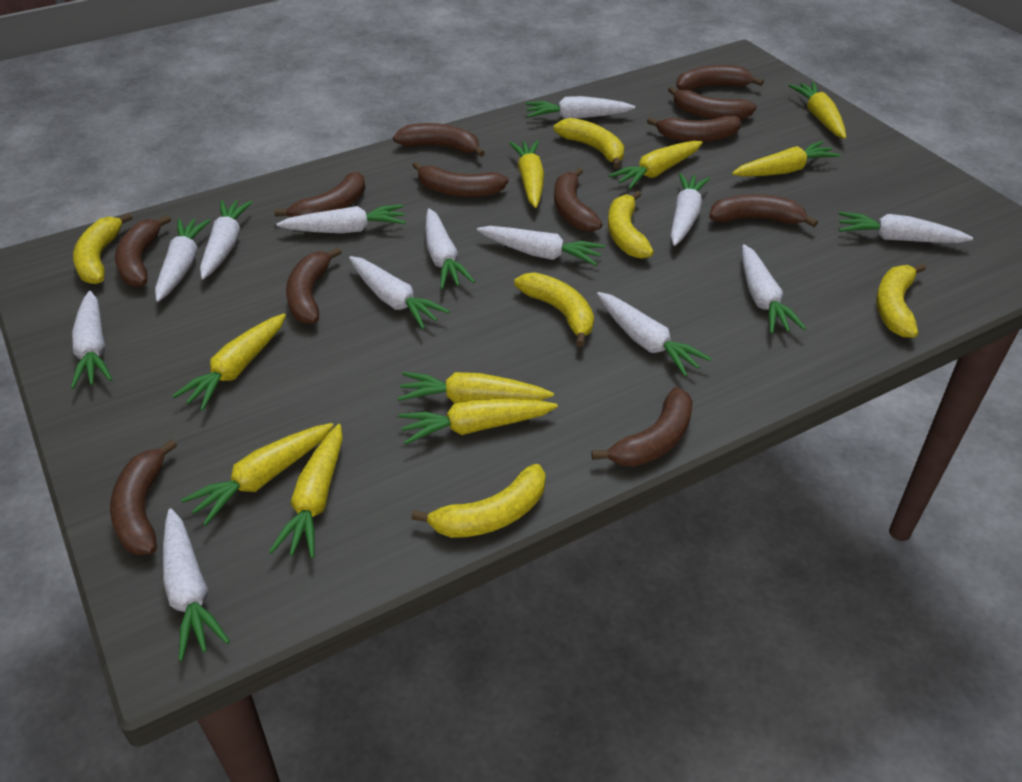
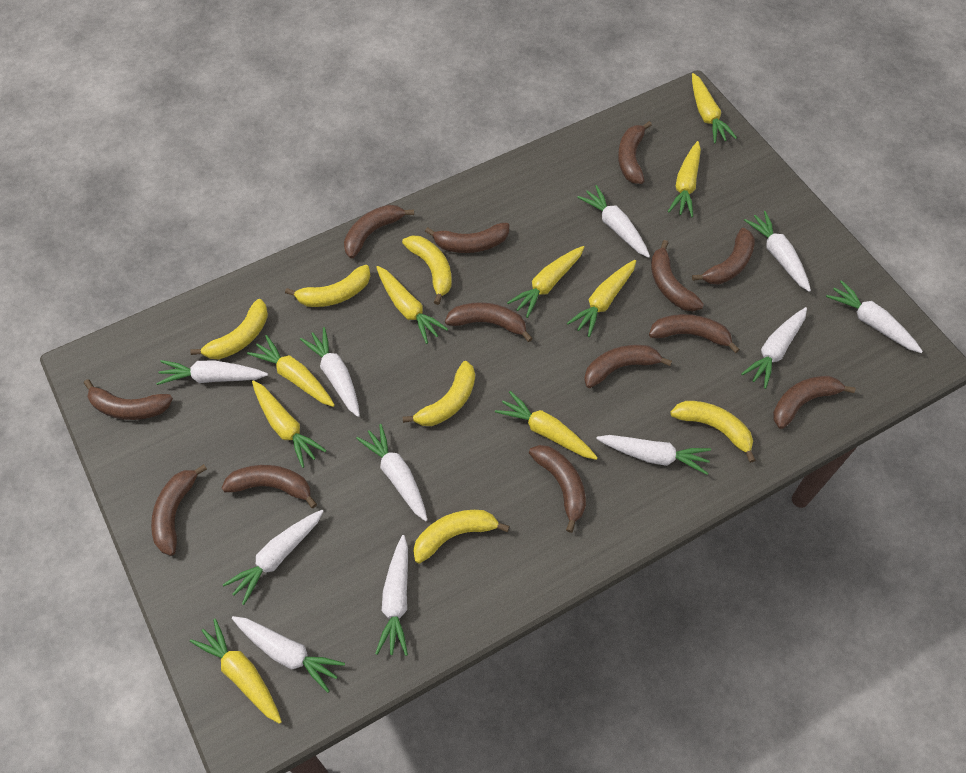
brown banana: 12 -> 13
white carrot: 13 -> 11

